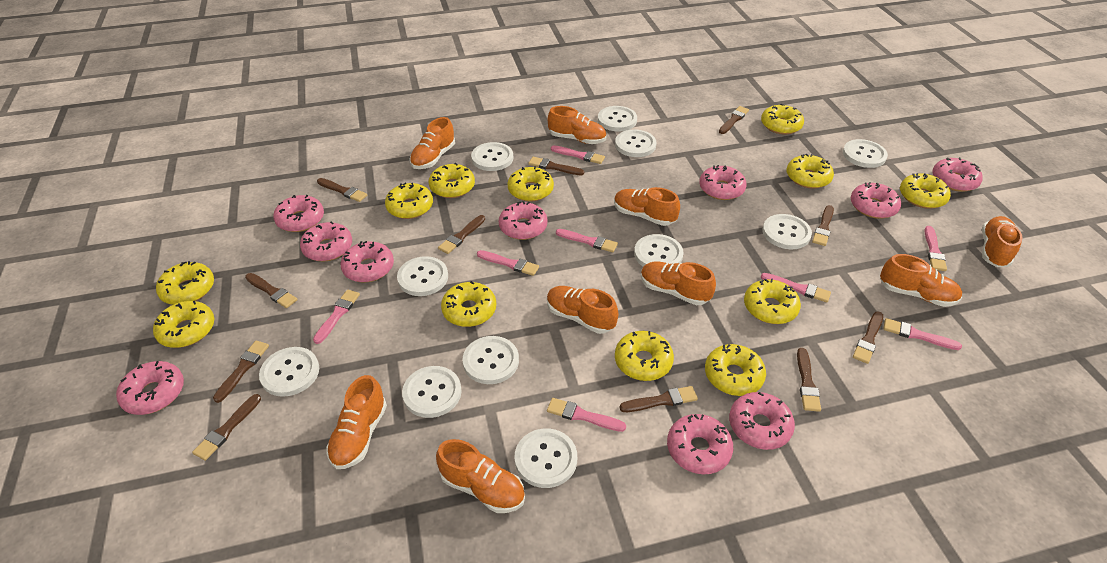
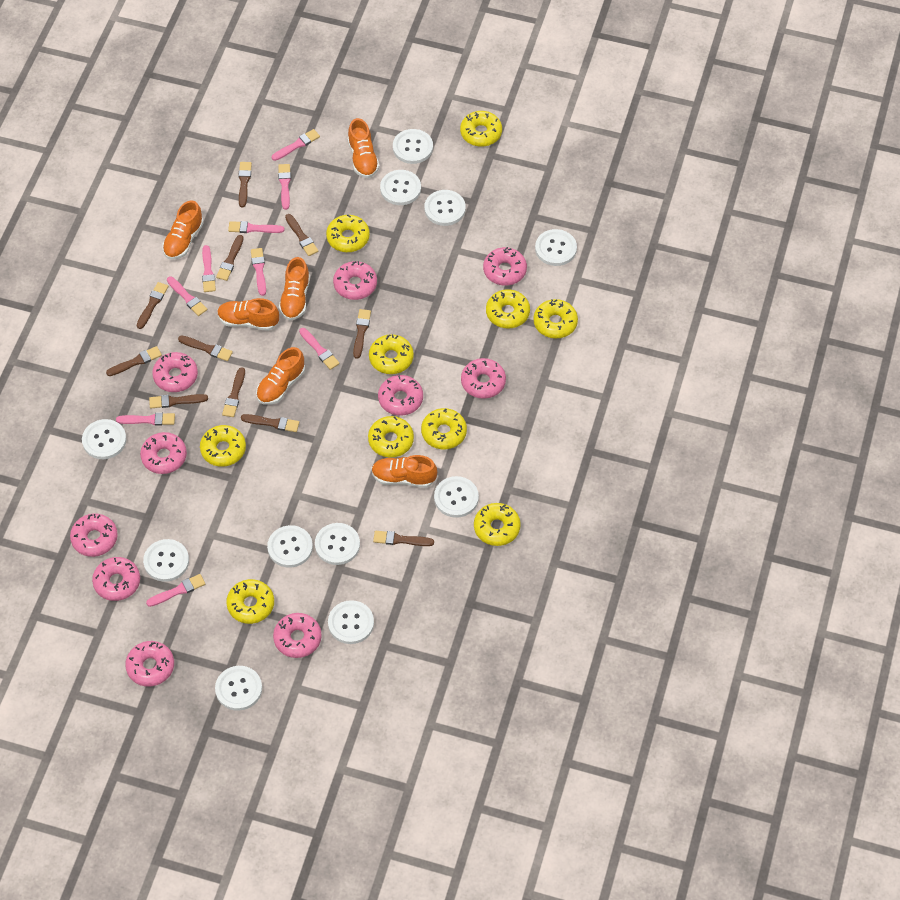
orange shoe: 9 -> 6
pink brush: 8 -> 9
yellow donut: 12 -> 10

